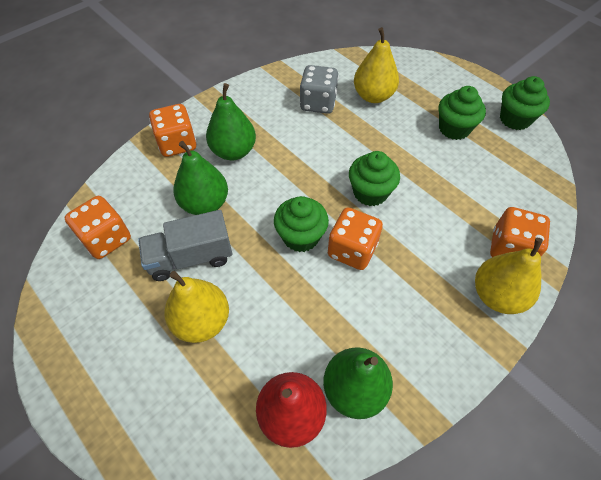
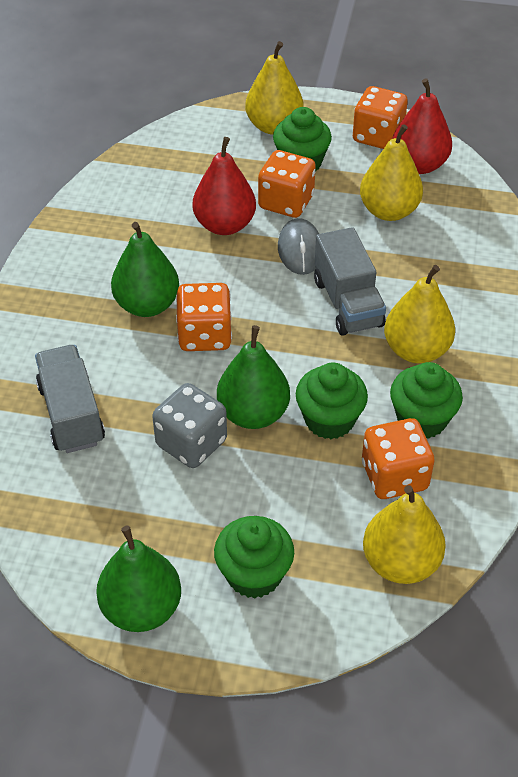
grey mouse: 0 -> 1
grey truck: 1 -> 2
red pear: 1 -> 2
yellow pear: 3 -> 4

